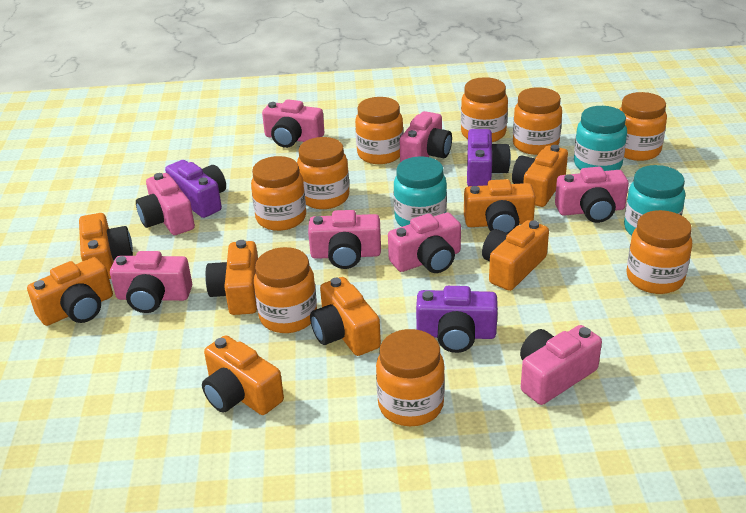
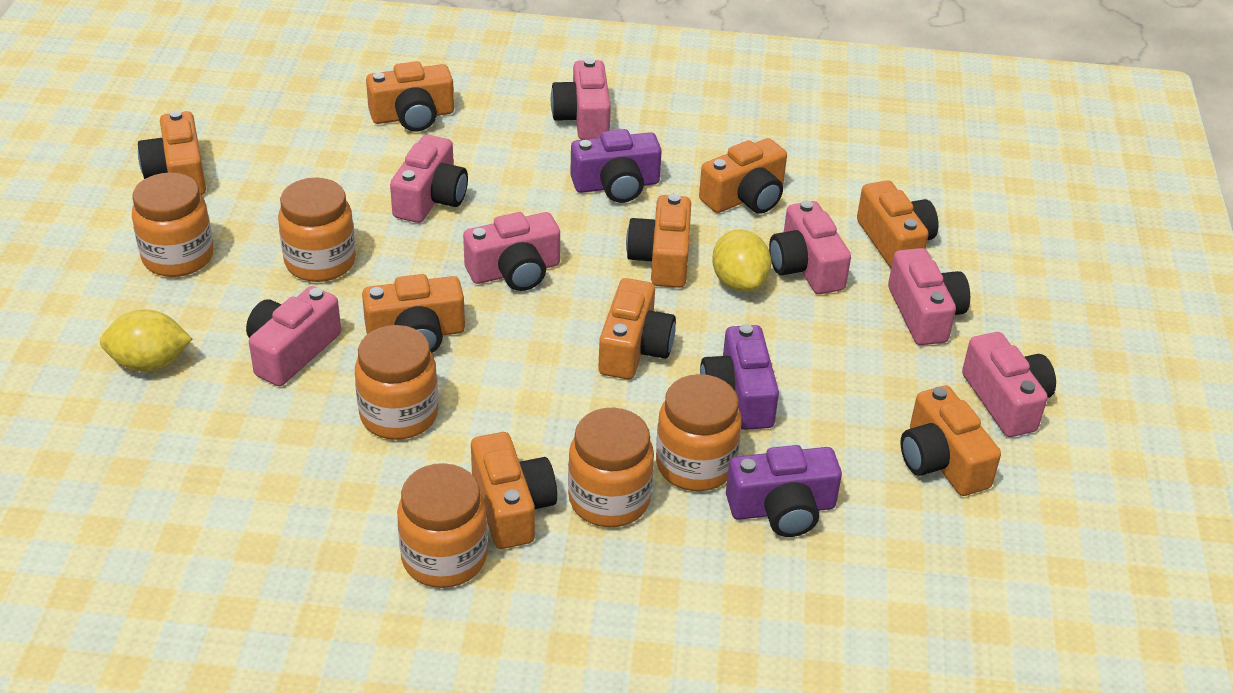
orange camera: 8 -> 9
orange jar: 9 -> 6
pink camera: 8 -> 7
turquoise jar: 3 -> 0
yellow lemon: 0 -> 2

